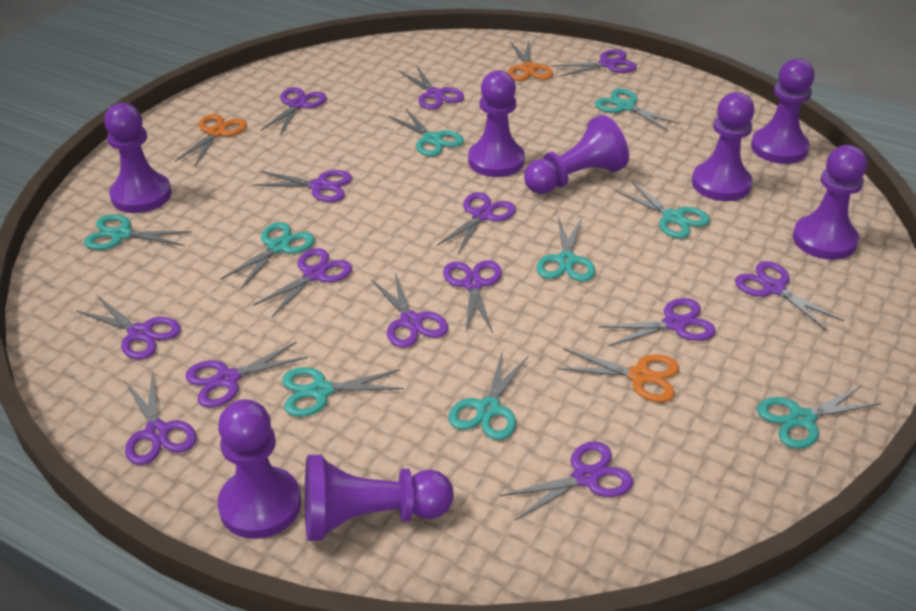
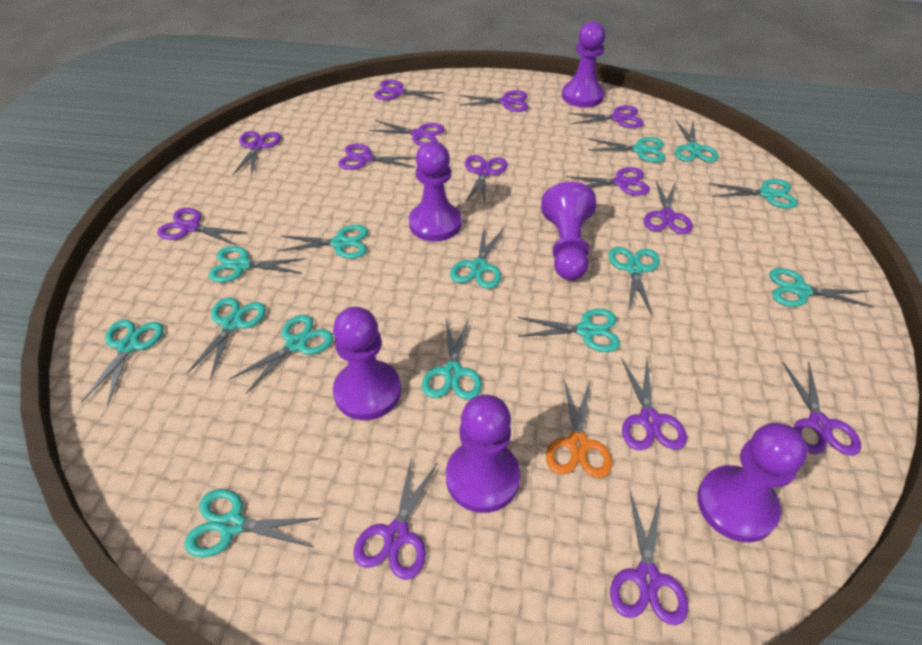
orange scissors: 3 -> 1
purple pawn: 8 -> 6
turquoise scissors: 9 -> 14

